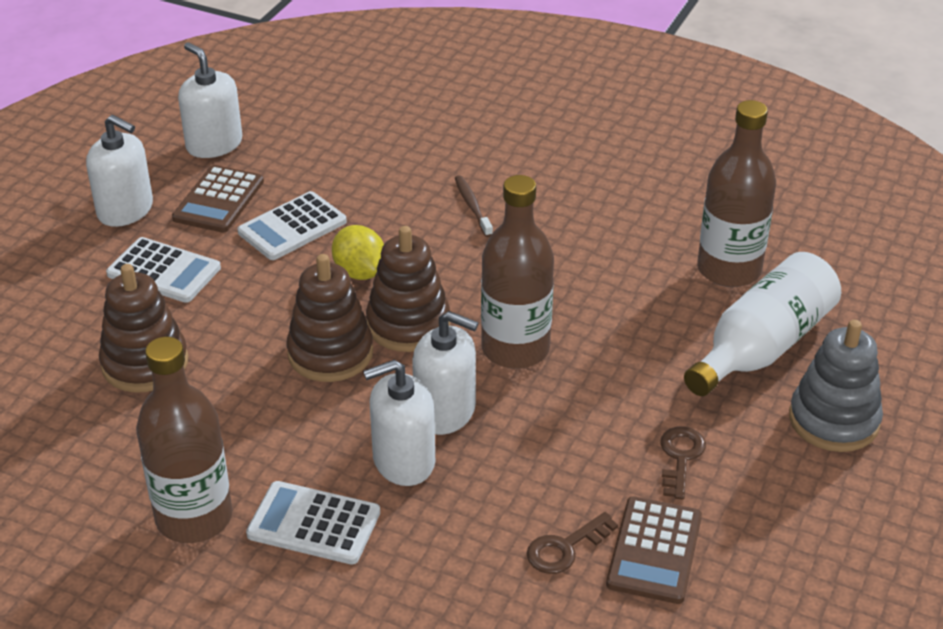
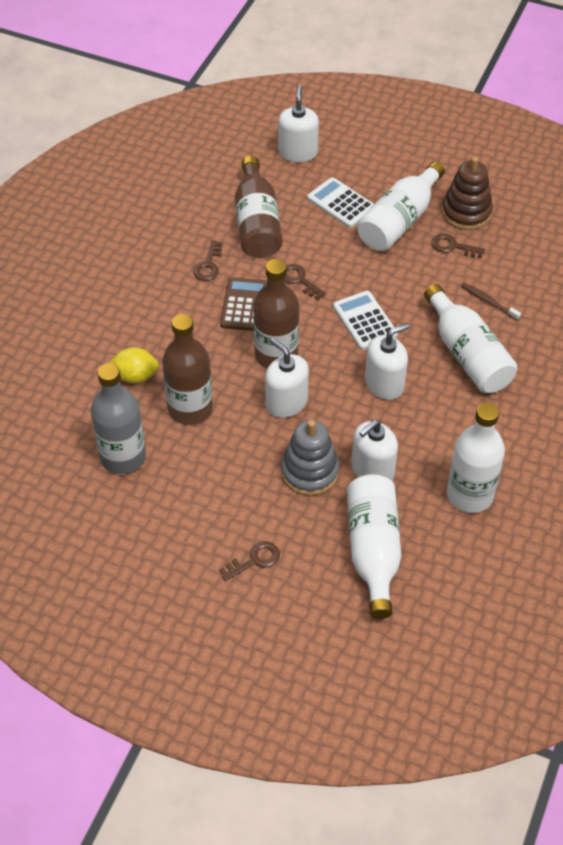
brown calculator: 2 -> 1
brown key: 2 -> 4
brown stacking toy: 3 -> 1
grey bottle: 0 -> 1
white bottle: 1 -> 4
white calculator: 3 -> 2

